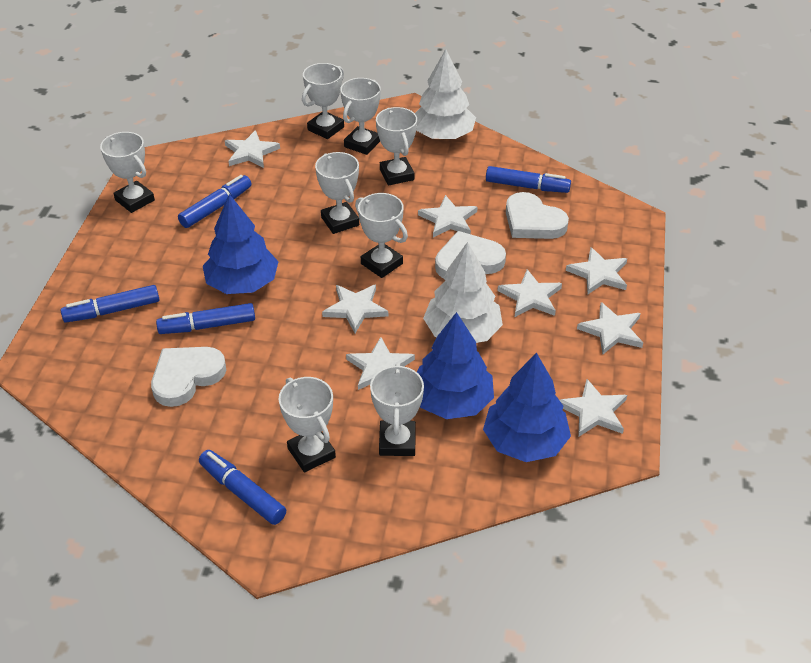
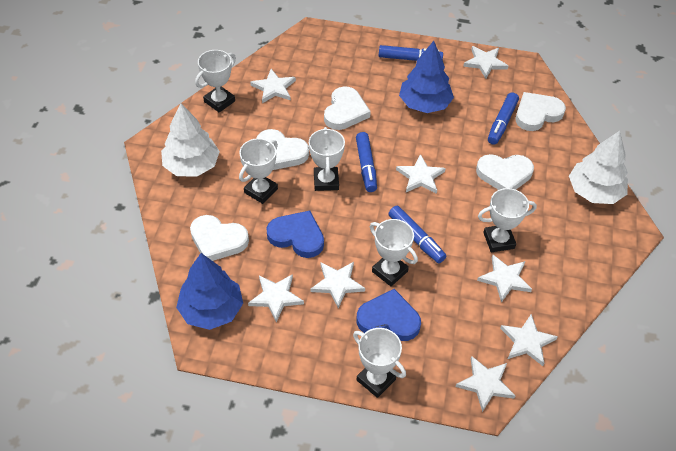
blue heart: 0 -> 2
blue marker: 5 -> 4
blue tree: 3 -> 2
white heart: 3 -> 5
white trophy: 8 -> 6

